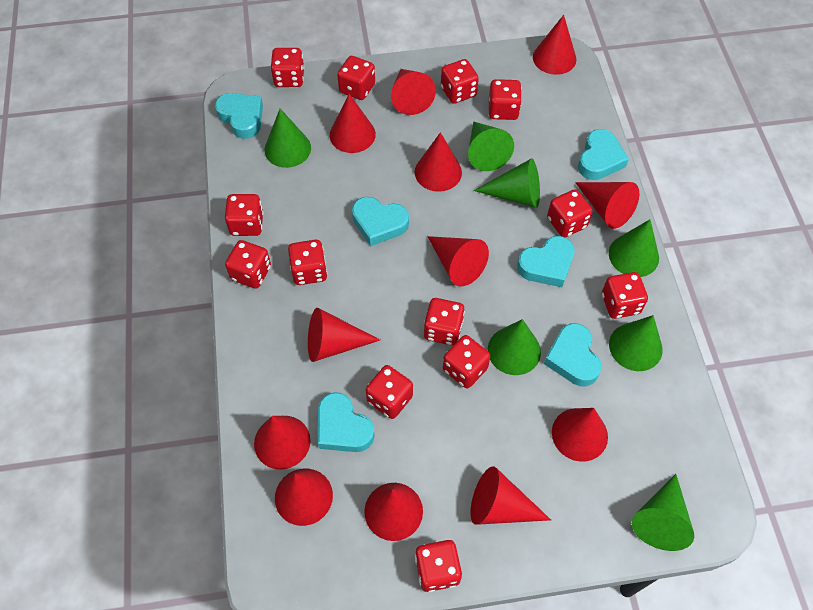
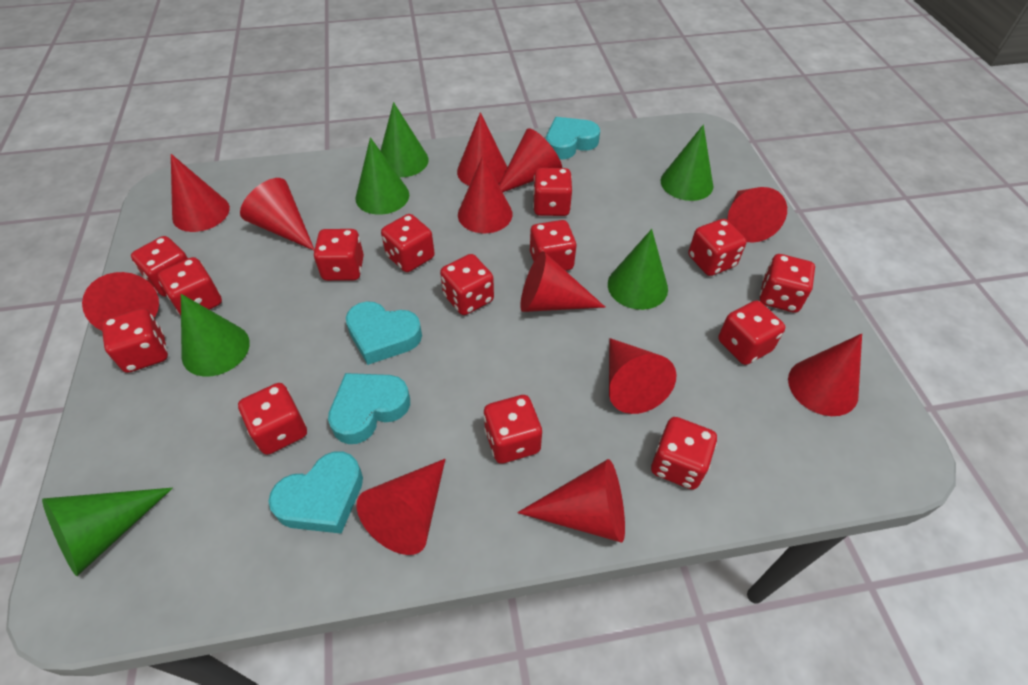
green cone: 7 -> 6
red dice: 13 -> 14
turquoise heart: 6 -> 4

